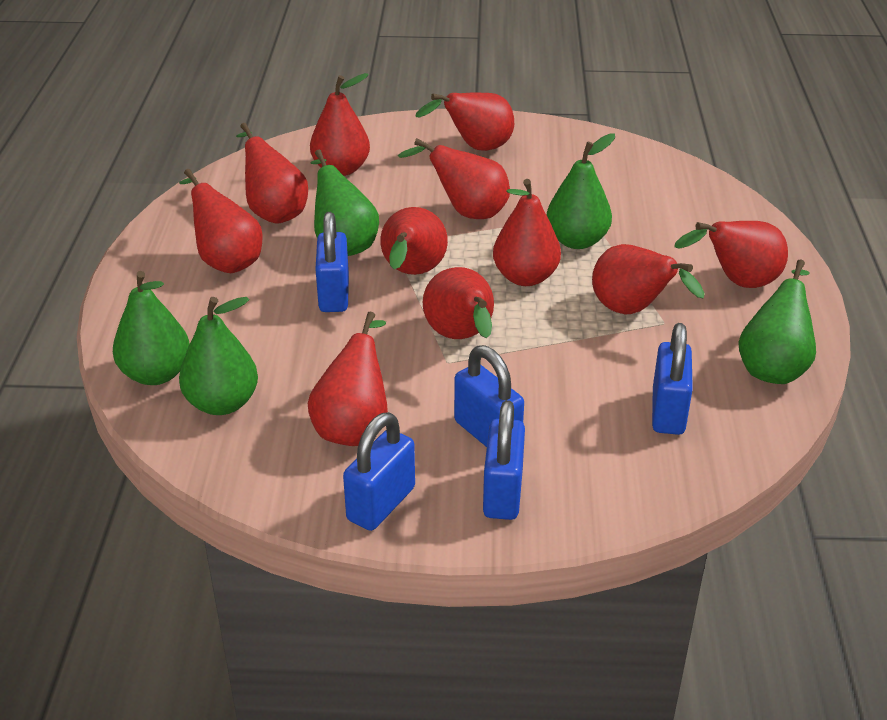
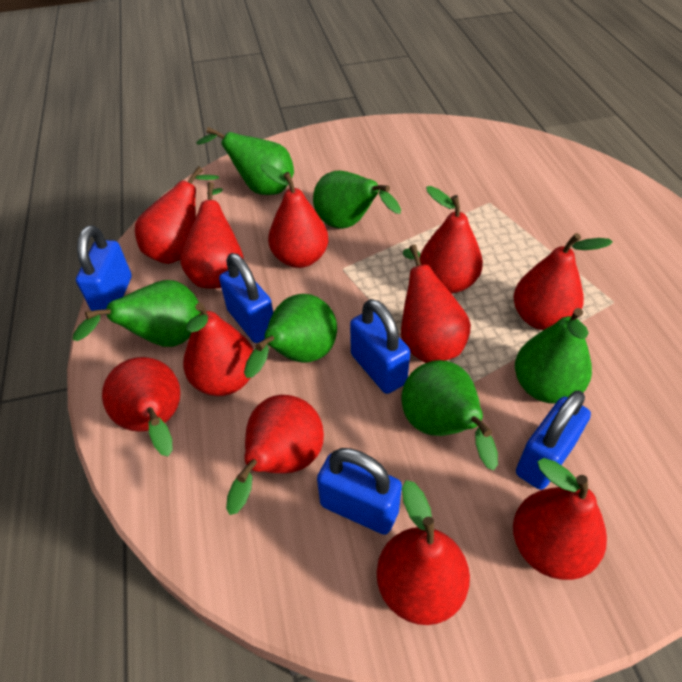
green pear: 5 -> 6

